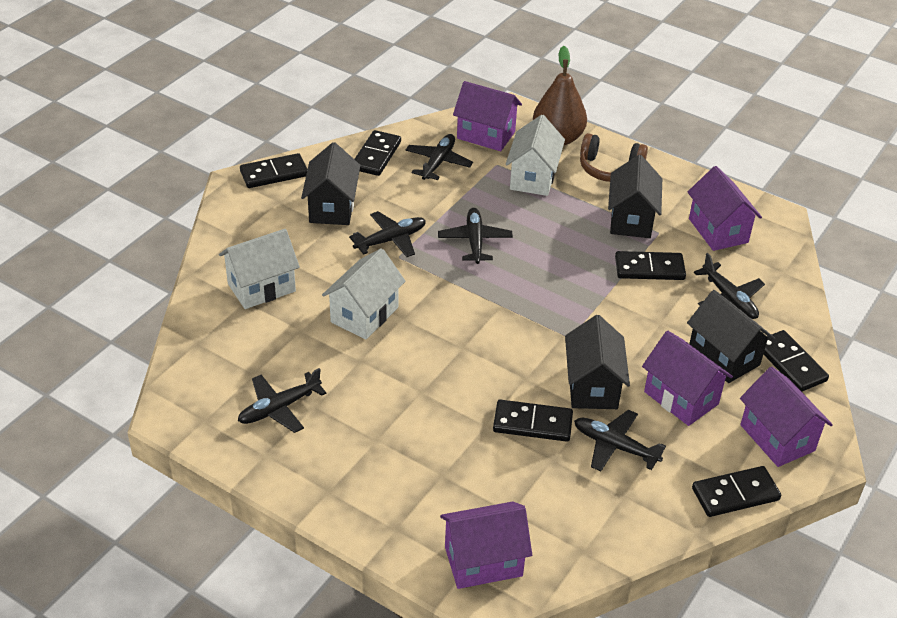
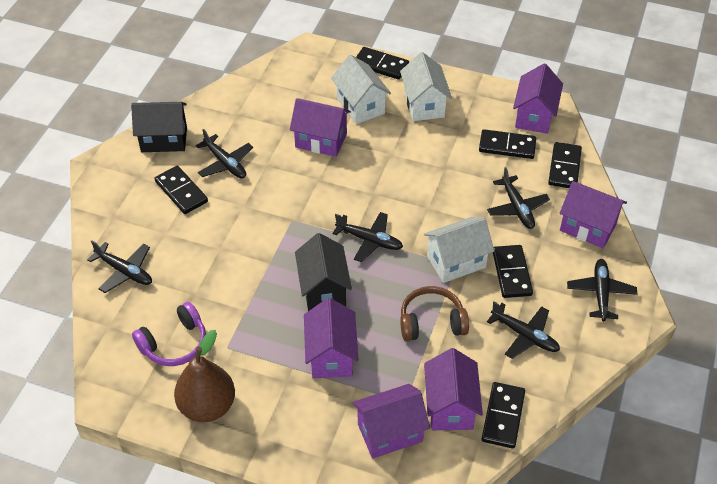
black house: 4 -> 2
purple headphones: 0 -> 1
purple house: 5 -> 6

